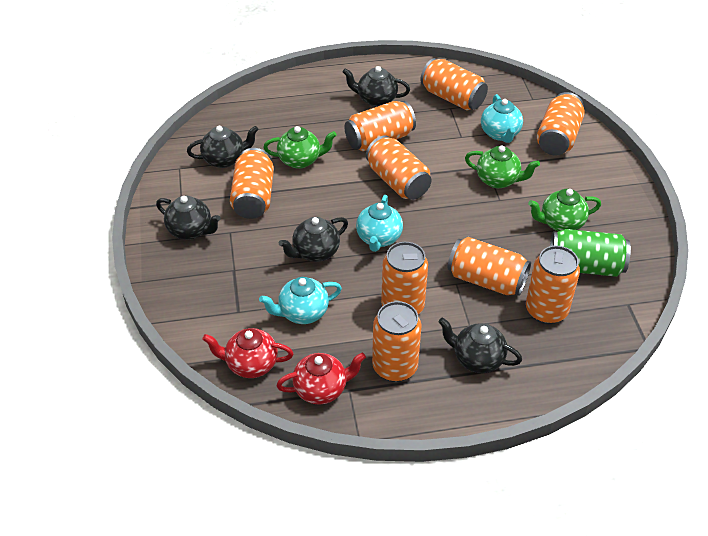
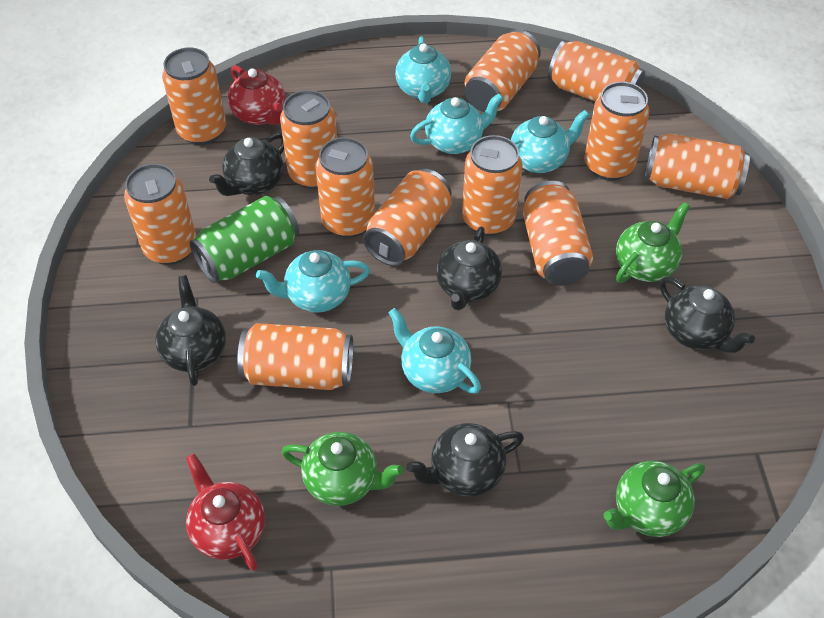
orange can: 9 -> 12
turquoise teapot: 3 -> 5

